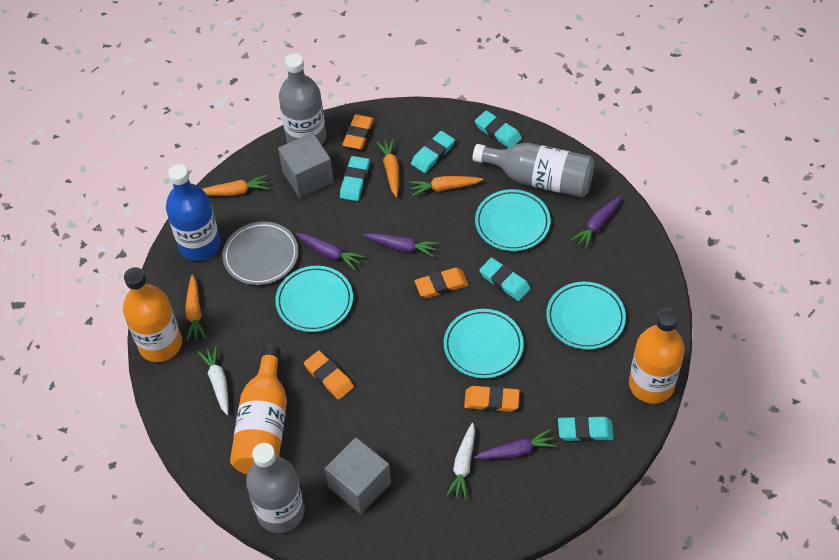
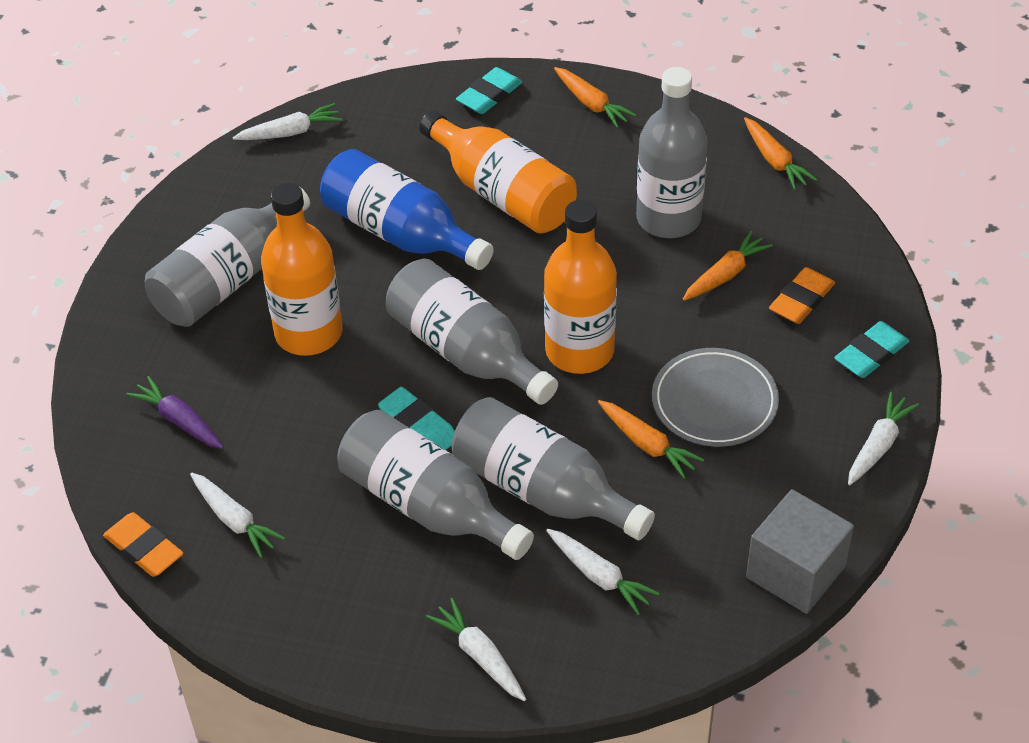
grey bottle: 3 -> 5
grey cube: 2 -> 1
orange eraser: 4 -> 2
purple carrot: 4 -> 1
turquoise eraser: 5 -> 3
turquoise plate: 4 -> 0
white carrot: 2 -> 5

